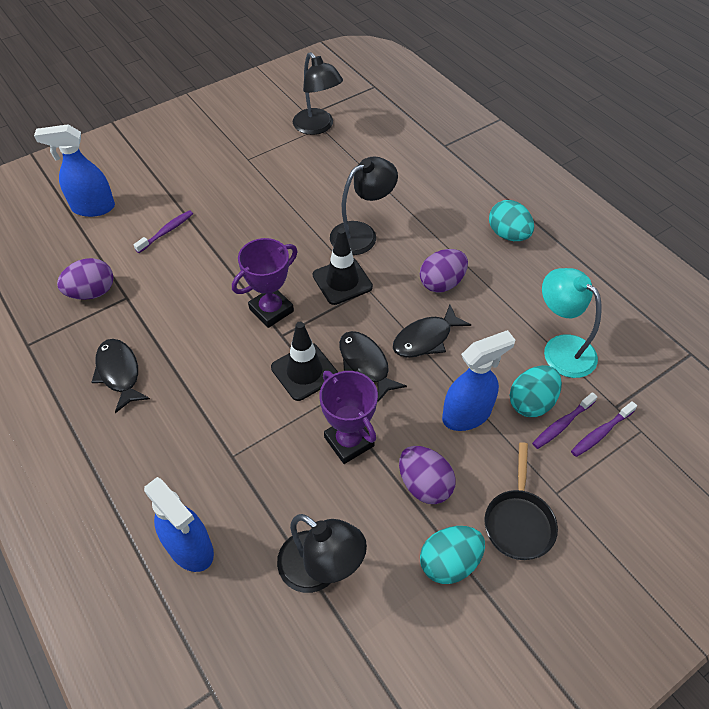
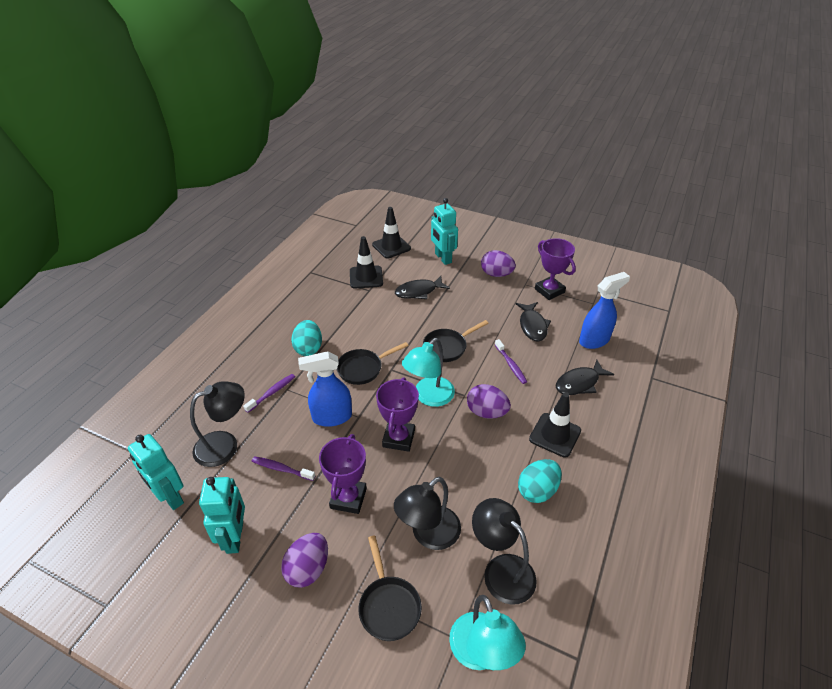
black pan: 1 -> 3
black traffic cone: 2 -> 3
blue spray bottle: 3 -> 2
purple trophy: 2 -> 3
turquoise egg: 3 -> 2
turquoise lamp: 1 -> 2
turquoise robot: 0 -> 3

